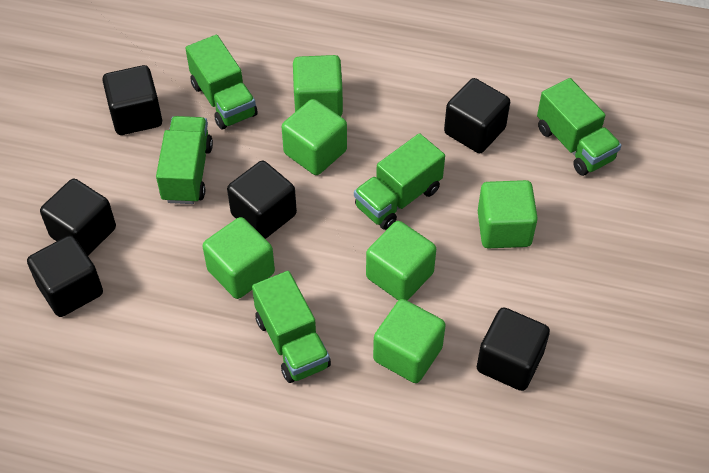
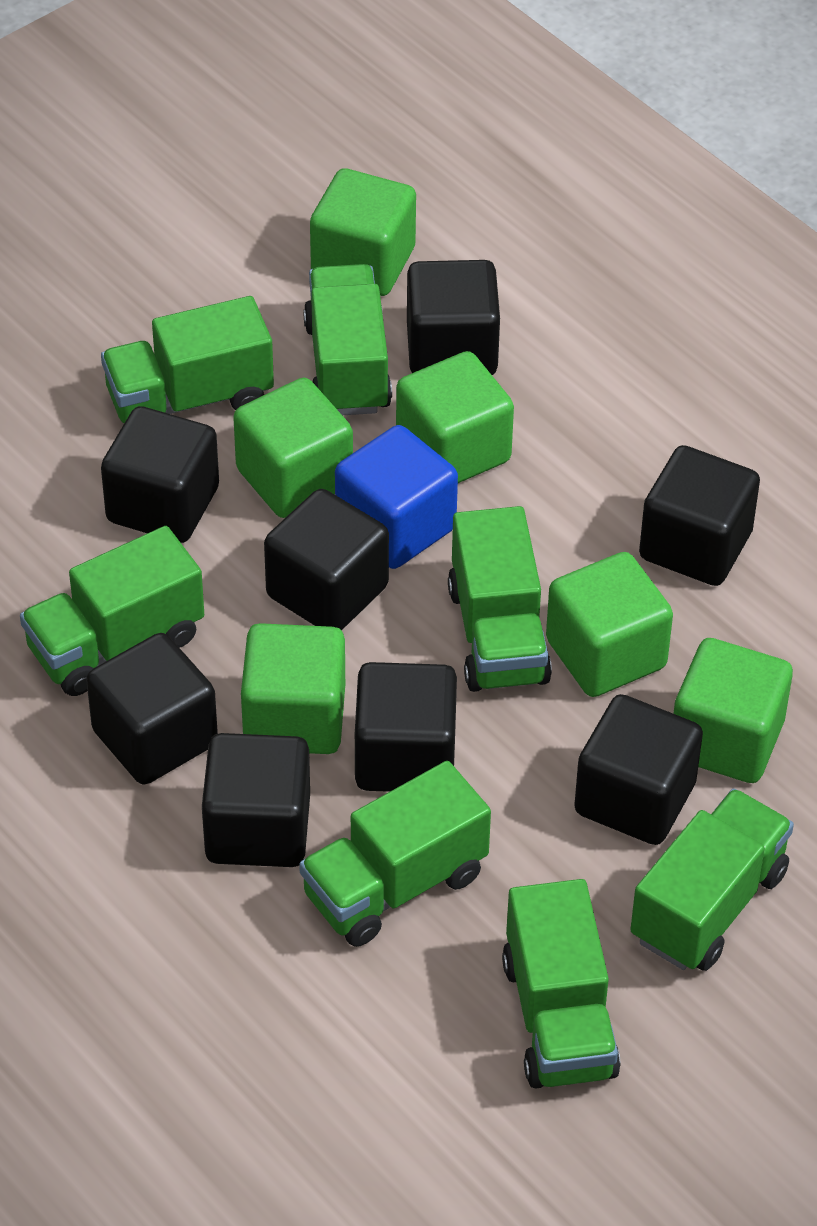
black cube: 6 -> 8
blue cube: 0 -> 1
green truck: 5 -> 7

